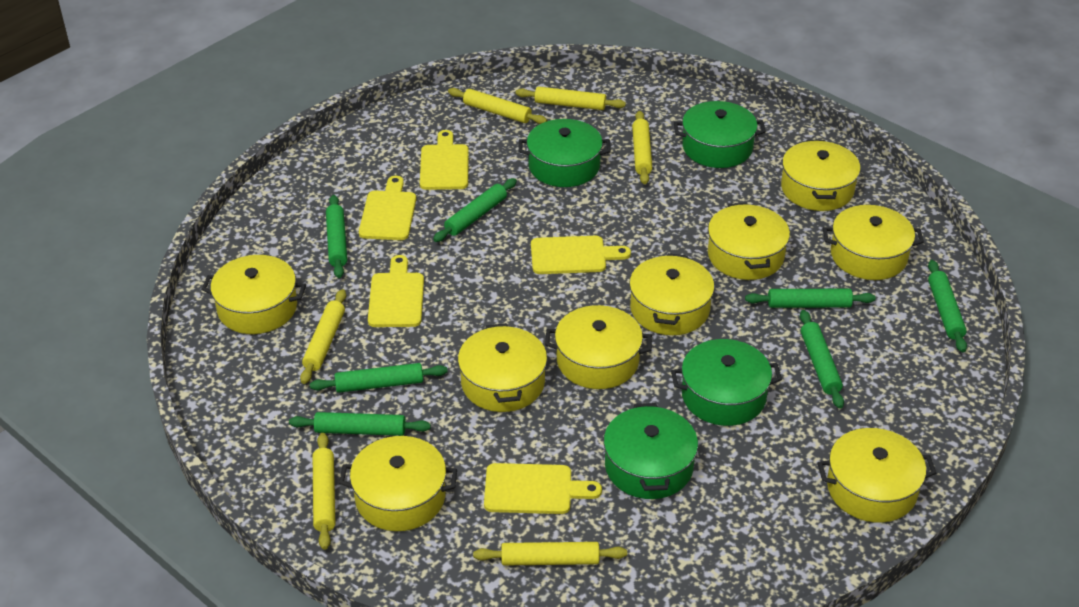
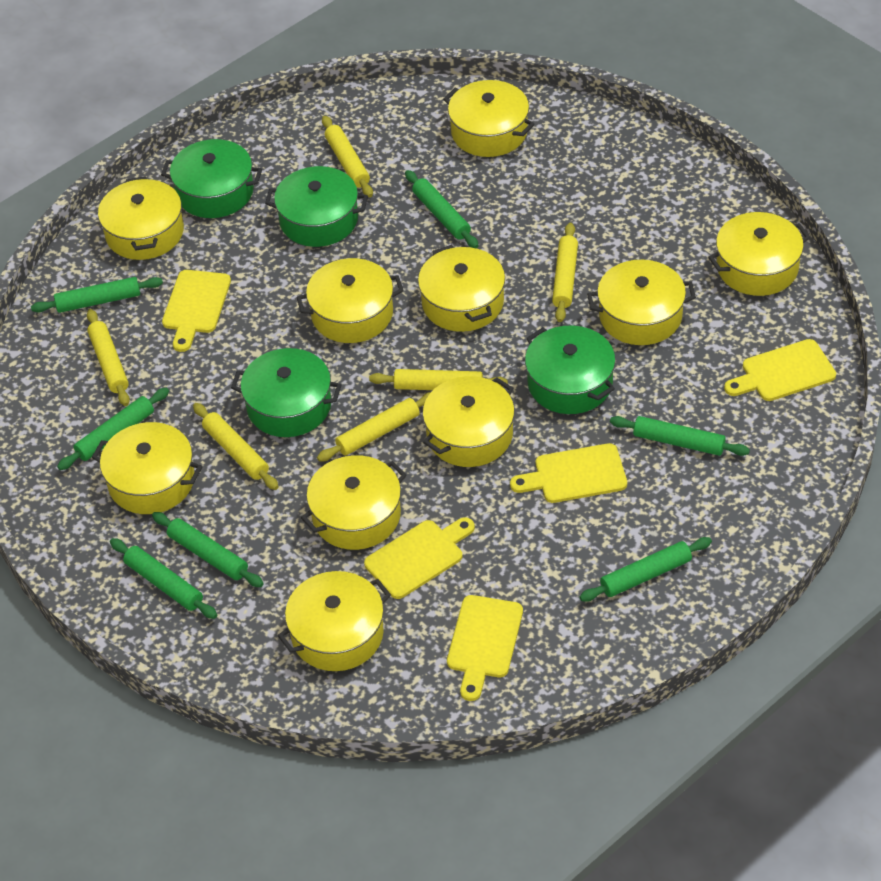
yellow pot: 9 -> 10

